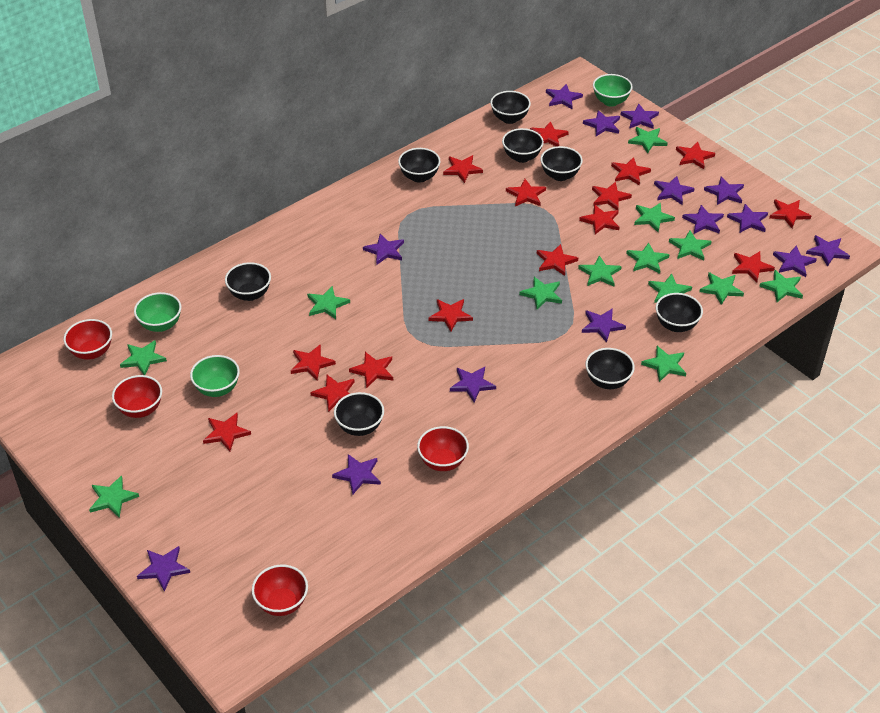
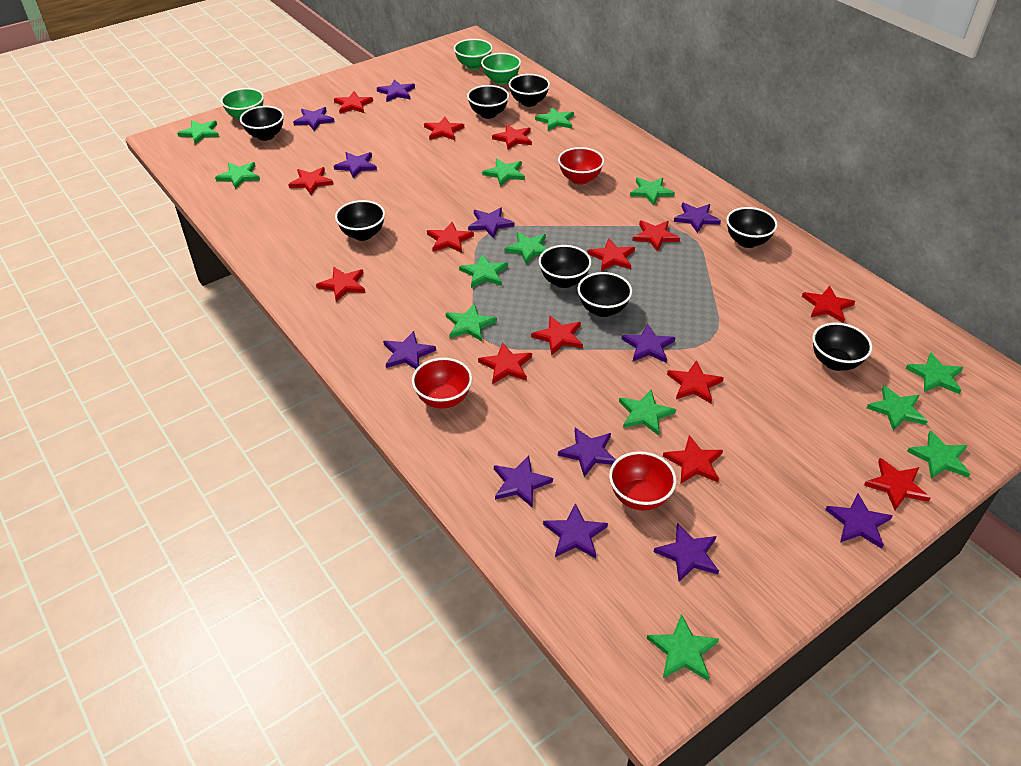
purple star: 14 -> 12
red bowl: 4 -> 3
red star: 15 -> 14

